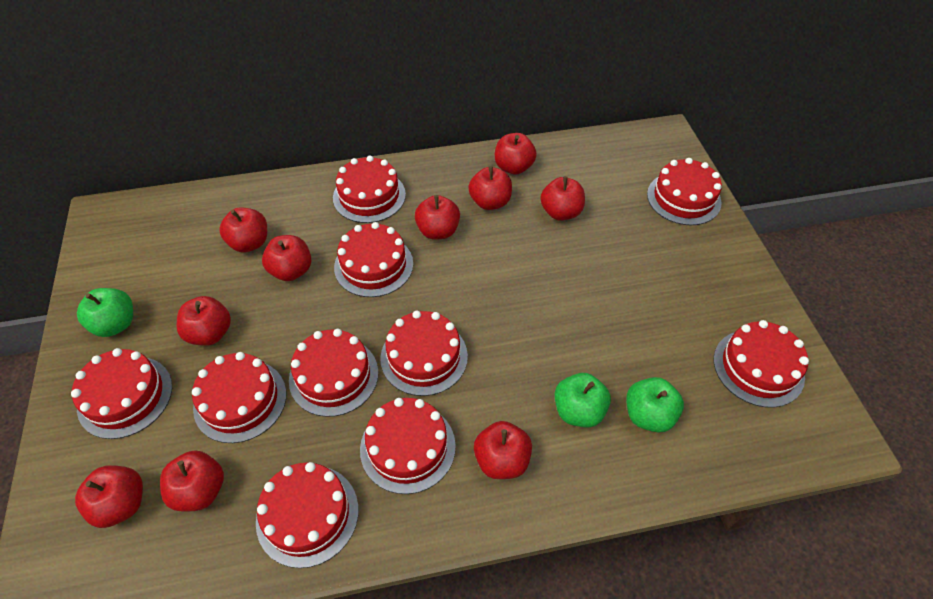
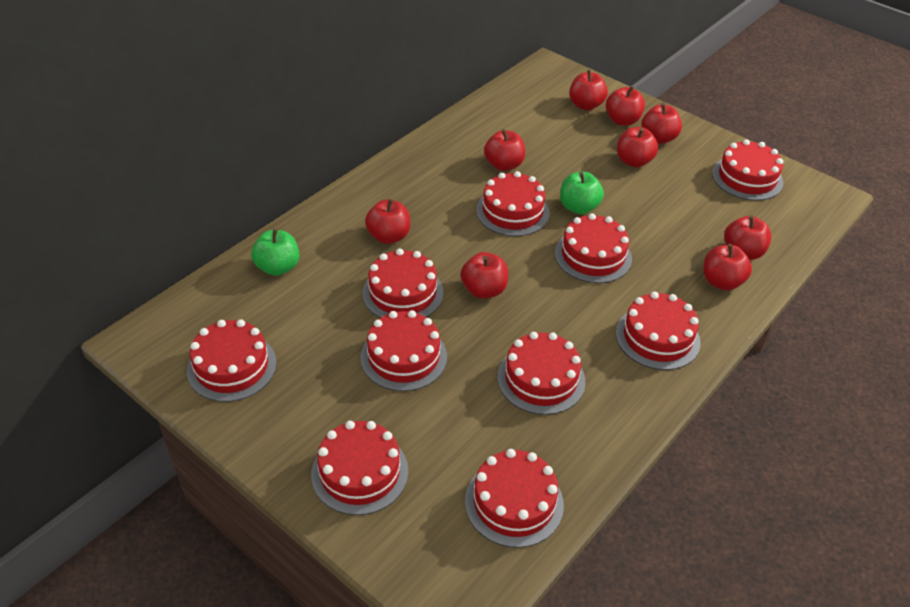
green apple: 3 -> 2
red apple: 10 -> 9

